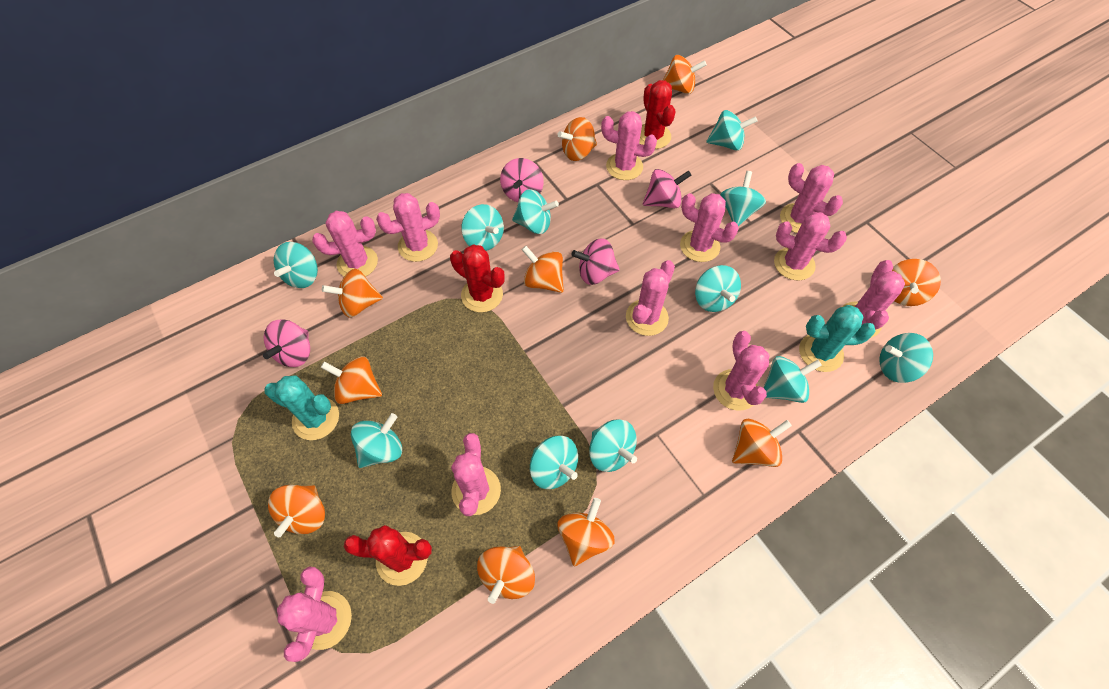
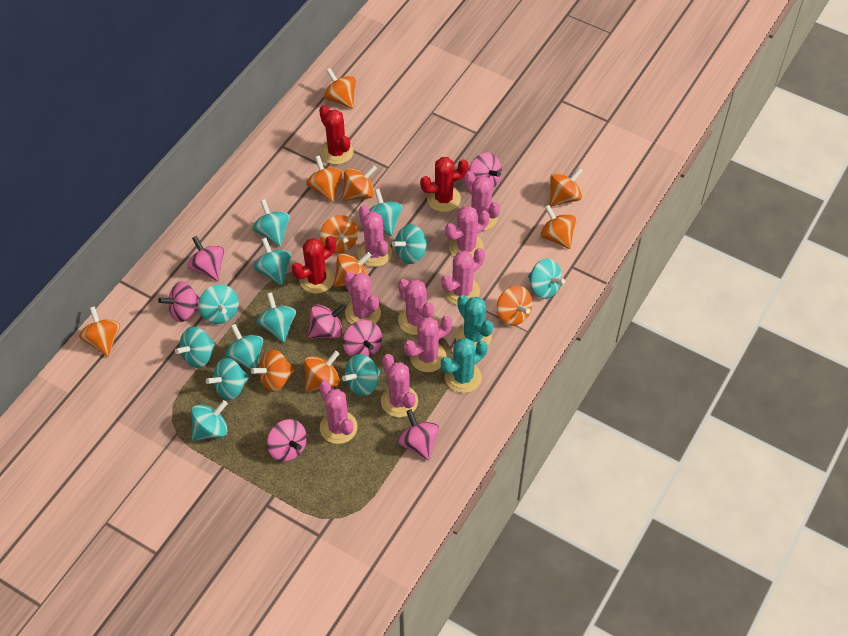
orange spinning top: 10 -> 11
pink cactus: 11 -> 9
pink spinning top: 4 -> 7
turquoise spinning top: 11 -> 12

